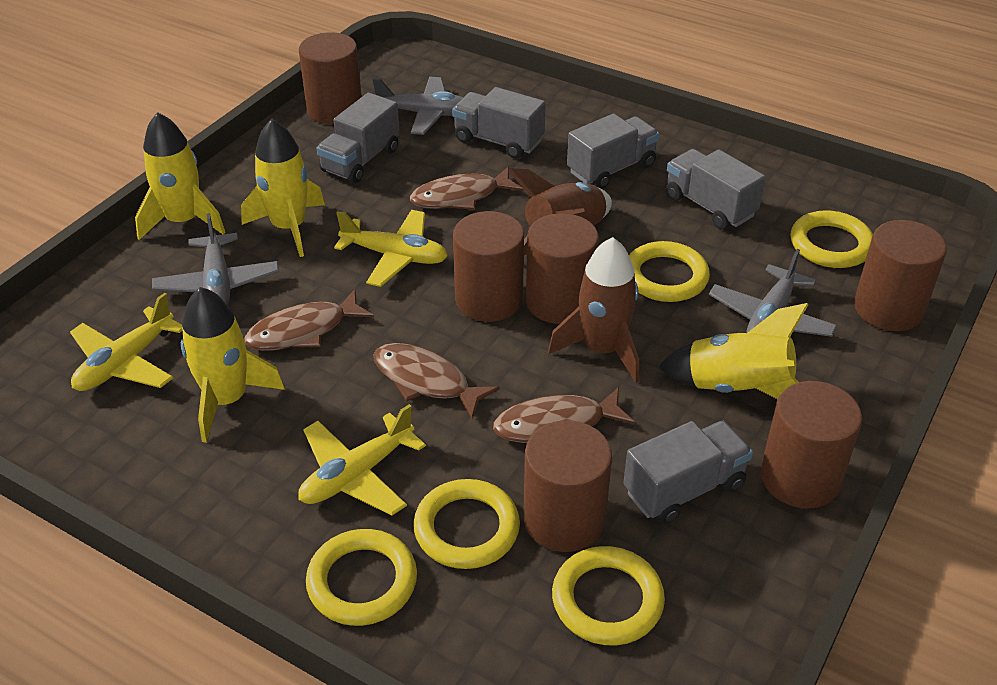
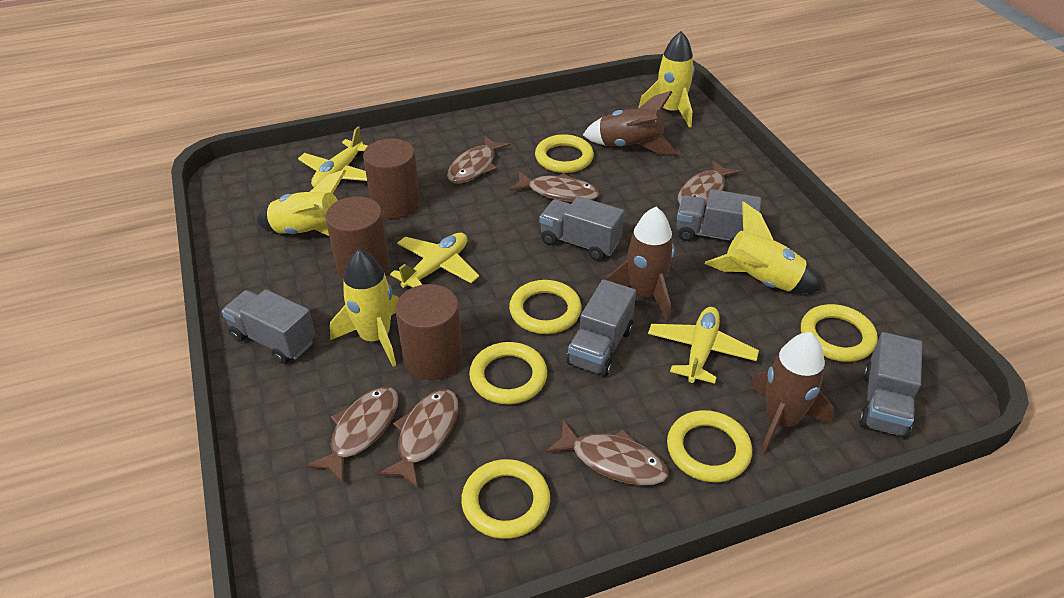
brown cylinder: 6 -> 3
brown fish: 4 -> 6
brown rocket: 2 -> 3
grey plane: 3 -> 0
yellow ring: 5 -> 6

